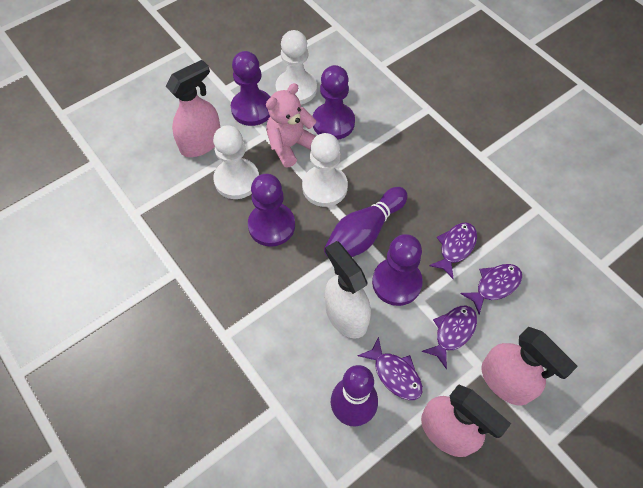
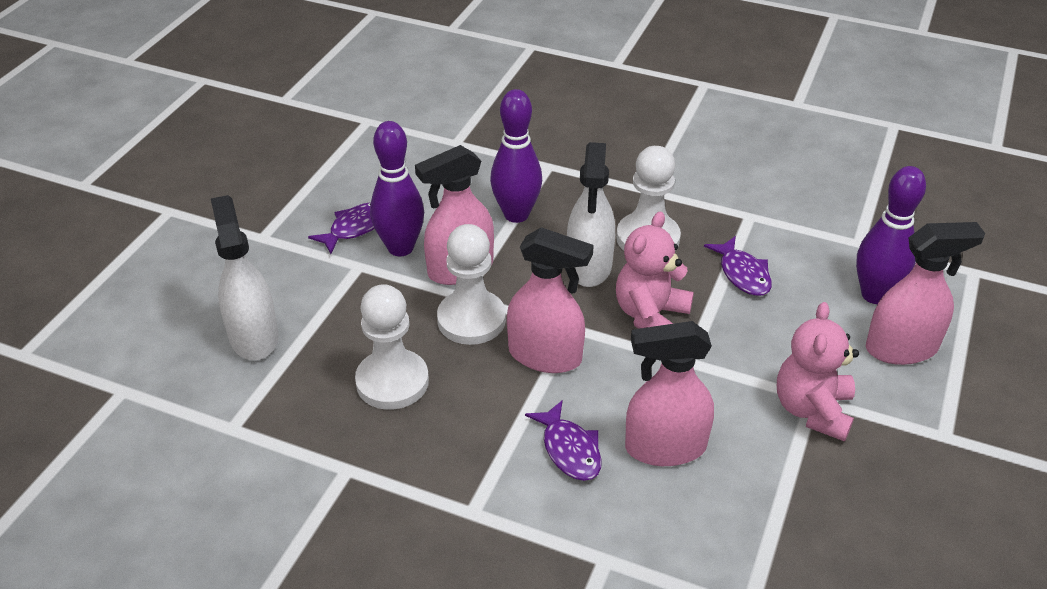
pink spray bottle: 3 -> 4
pink teddy bear: 1 -> 2
purple bowling pin: 2 -> 3
purple fish: 4 -> 3
purple pawn: 4 -> 0
white spray bottle: 1 -> 2

